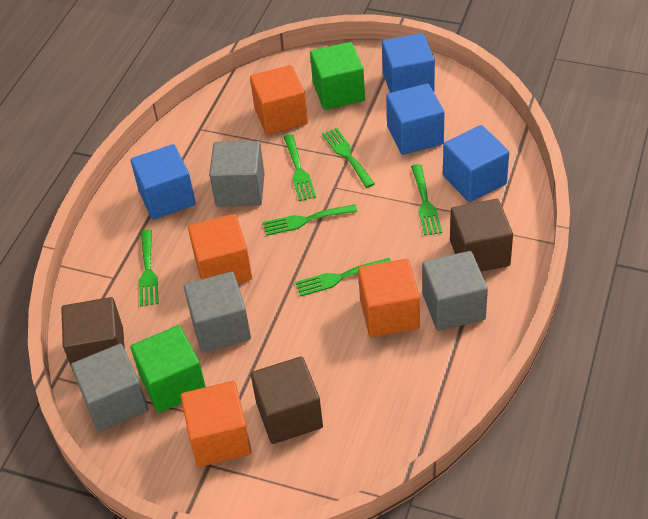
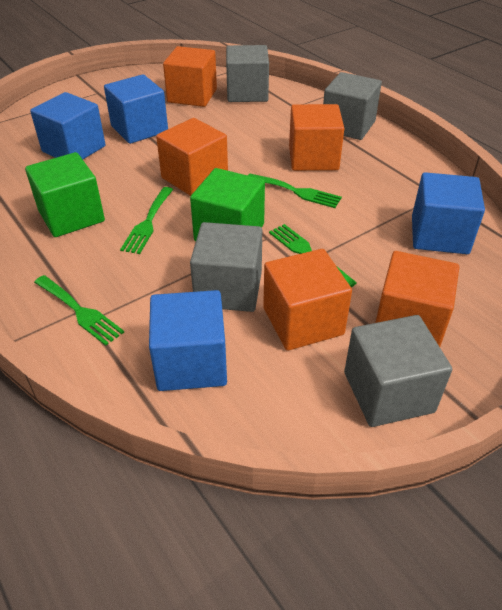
brown cube: 3 -> 0
green fork: 6 -> 4
orange cube: 4 -> 5

